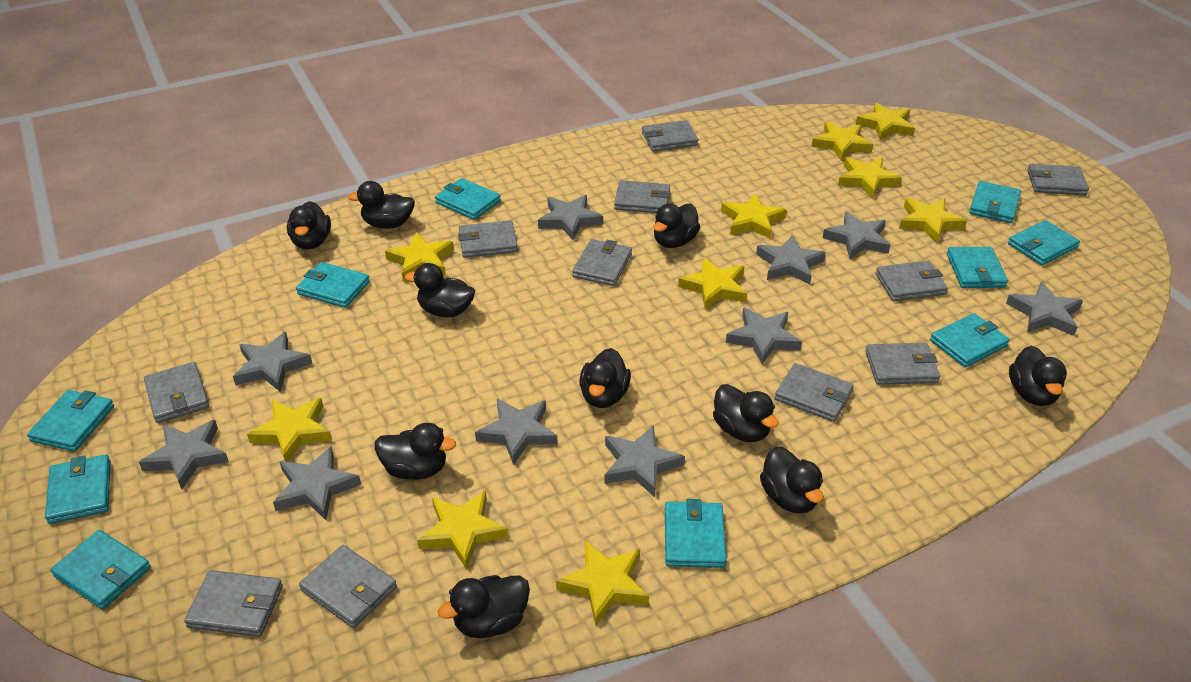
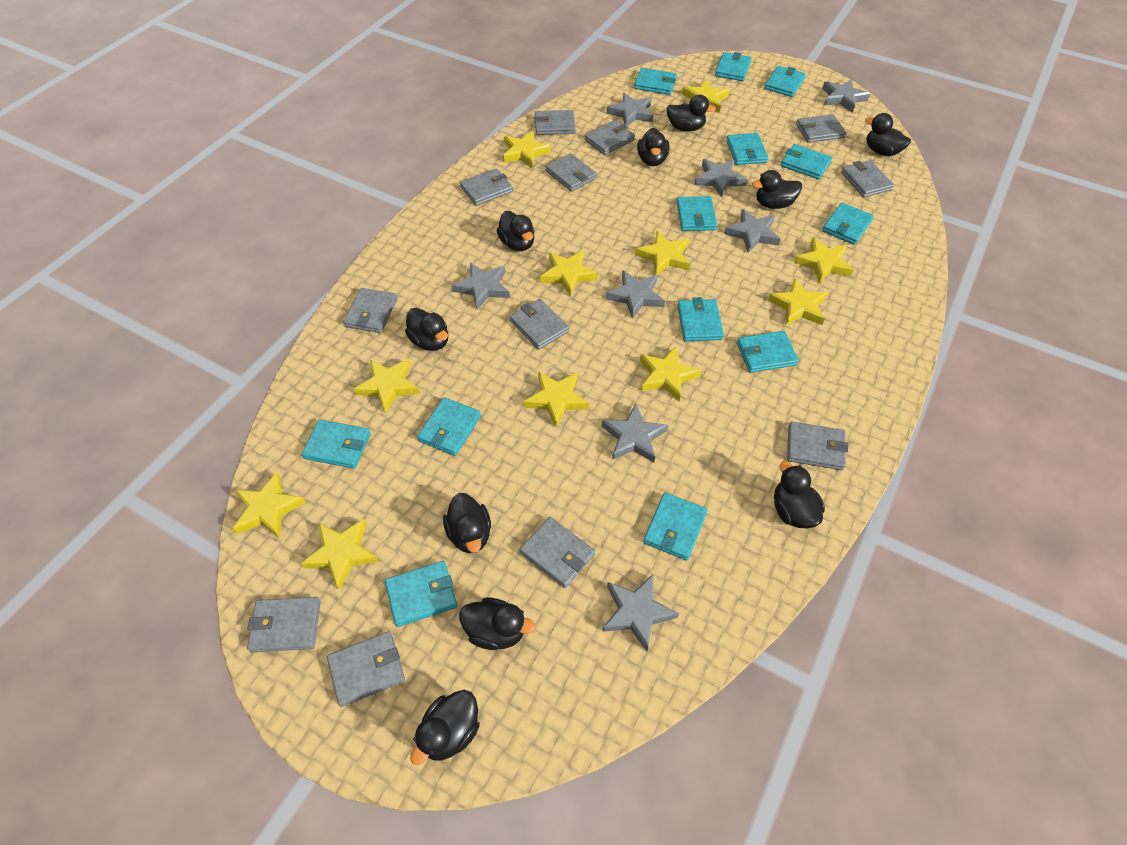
grey star: 10 -> 8
grey wallet: 11 -> 12
turquoise wallet: 10 -> 13
yellow star: 10 -> 11

